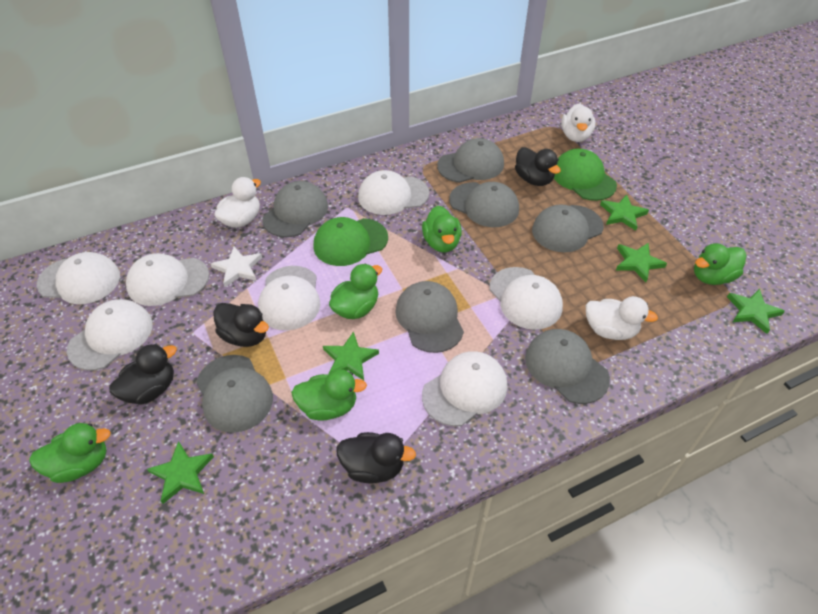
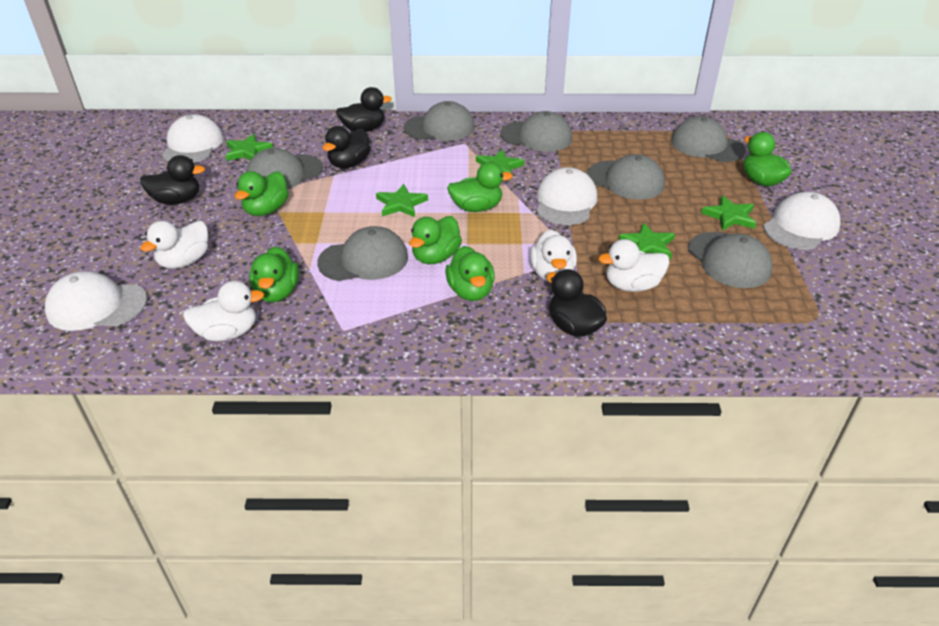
green cap: 2 -> 0
green duck: 5 -> 6
white cap: 7 -> 4
white duck: 3 -> 4
white star: 1 -> 0

